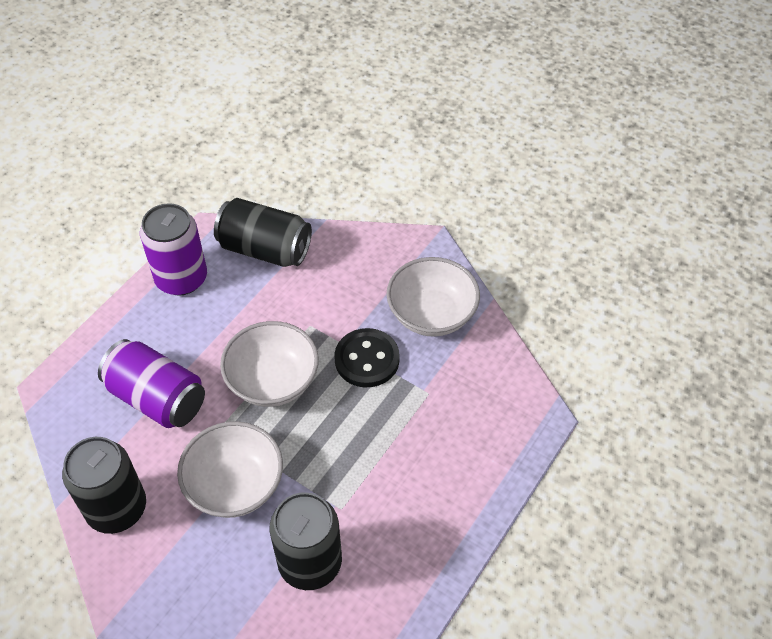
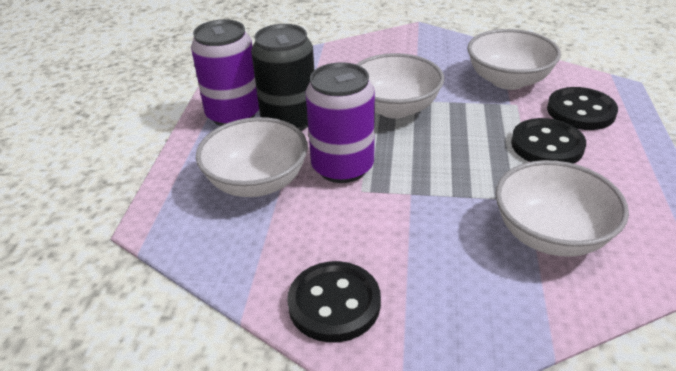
black button: 1 -> 3
black can: 3 -> 1
white bowl: 3 -> 4

